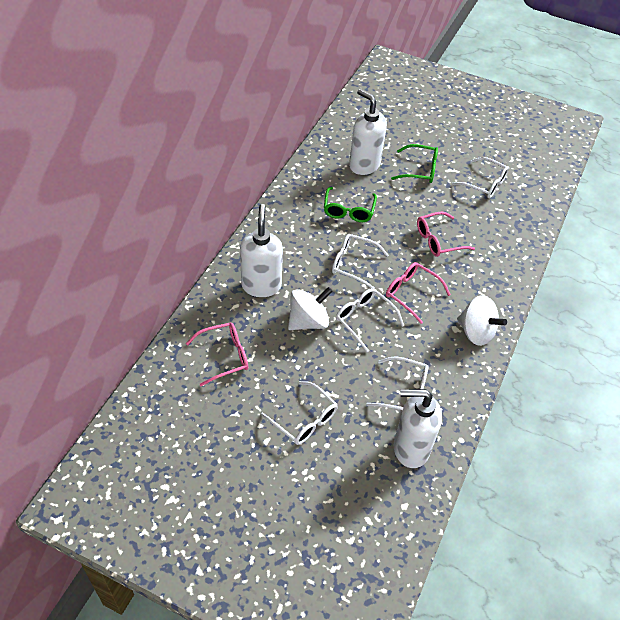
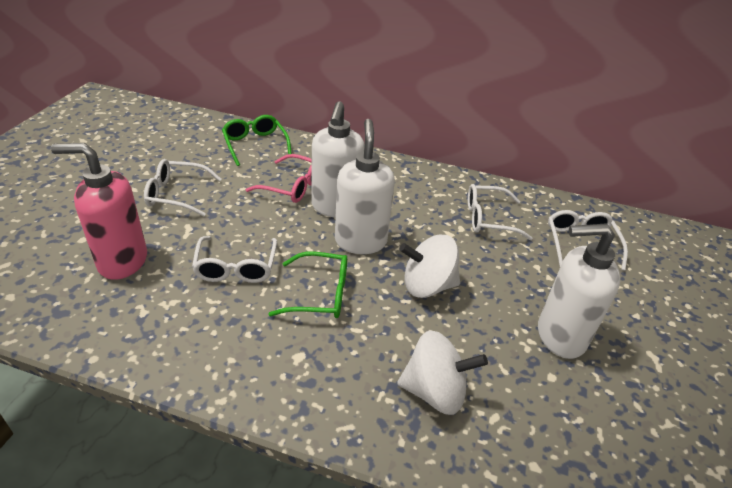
pink glasses: 3 -> 1
pink soap dispenser: 0 -> 1
white glasses: 5 -> 4

